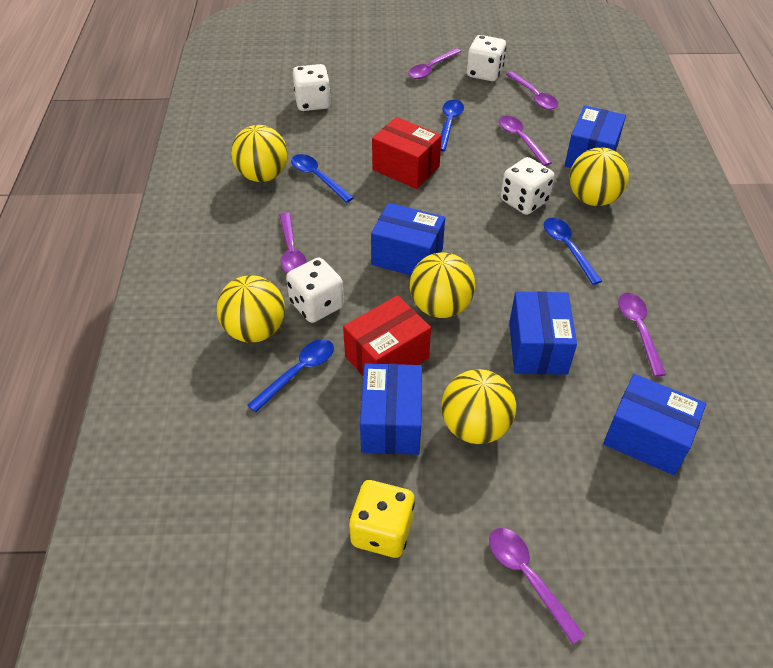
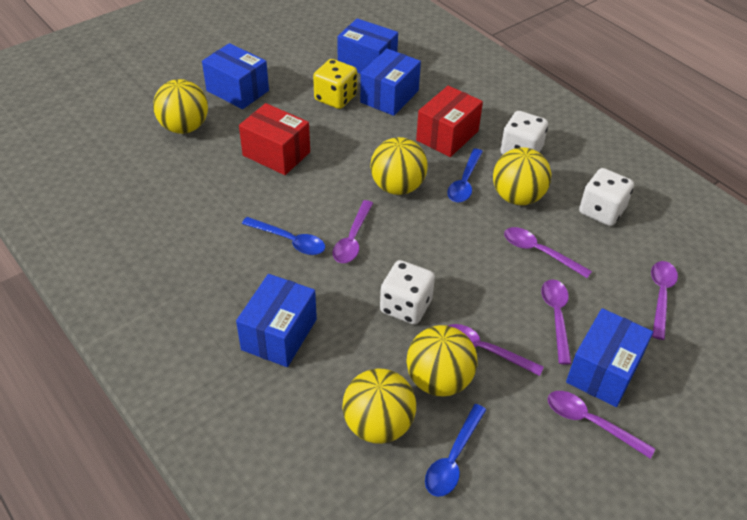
blue spoon: 4 -> 3
white dice: 4 -> 3

